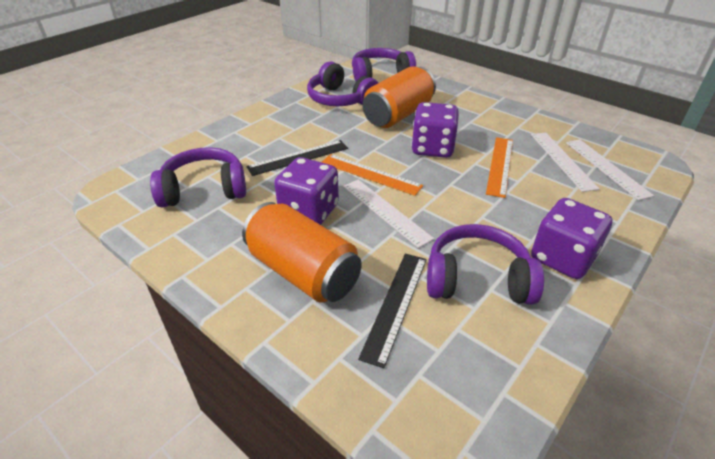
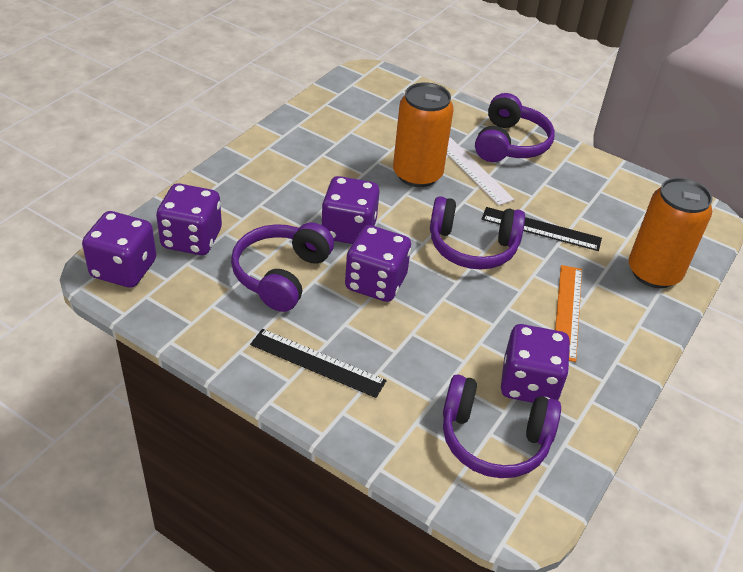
orange ruler: 2 -> 1
purple dice: 3 -> 5
white ruler: 3 -> 1

